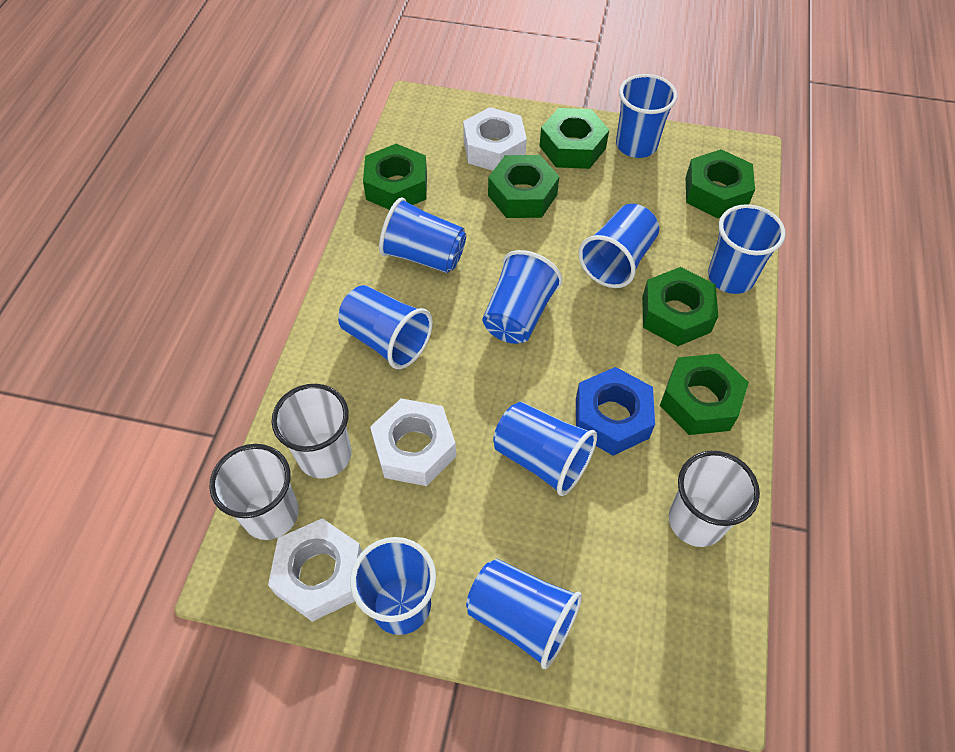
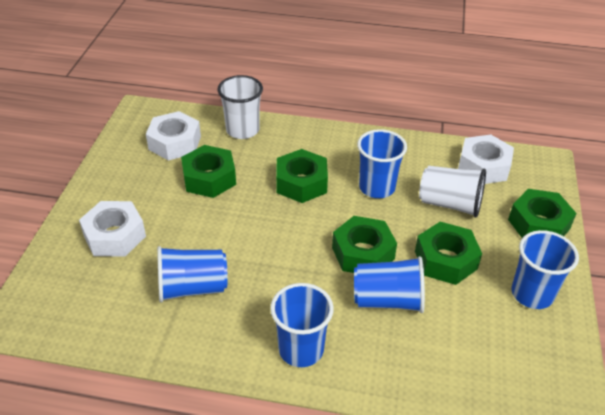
blue cup: 9 -> 5
blue nut: 1 -> 0
green nut: 6 -> 5
white cup: 3 -> 2

